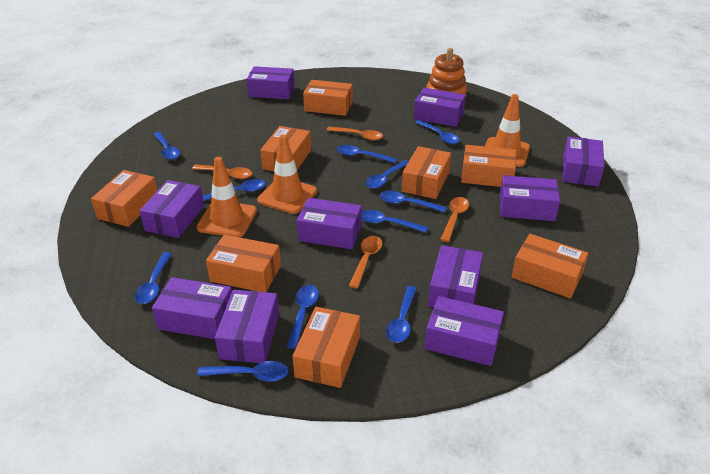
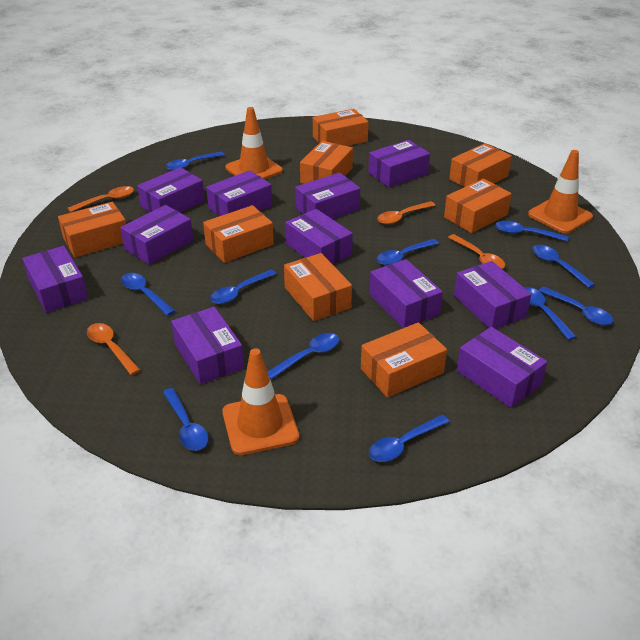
orange stacking toy: 1 -> 0
purple box: 10 -> 11

